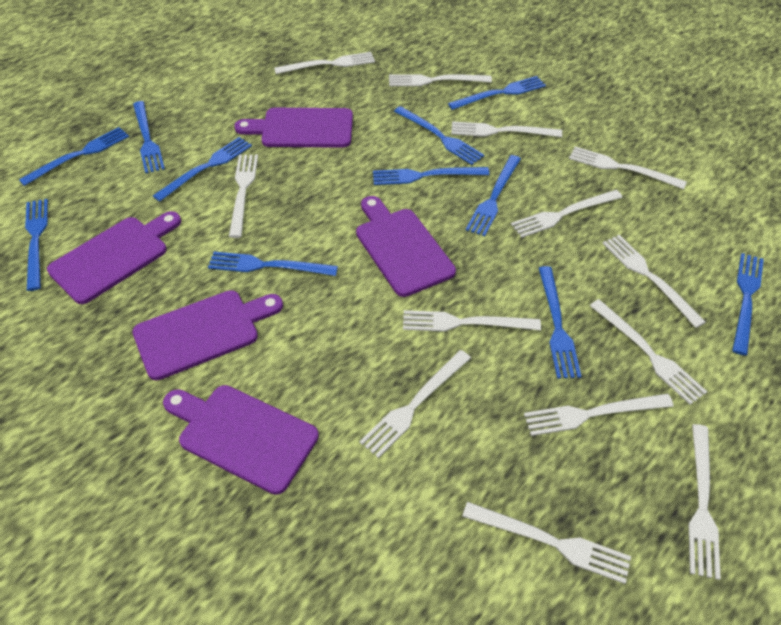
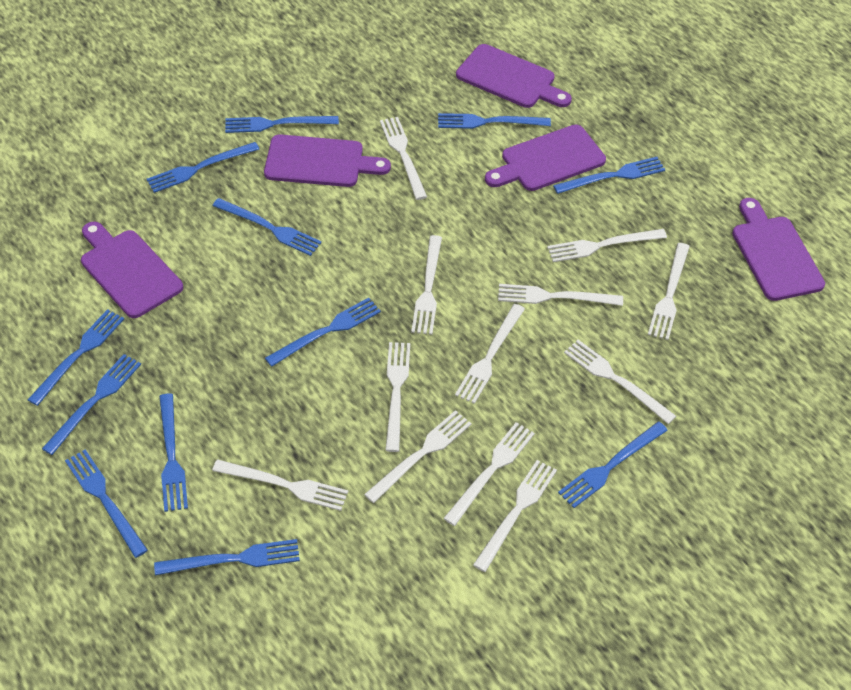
blue fork: 11 -> 12
white fork: 13 -> 12

